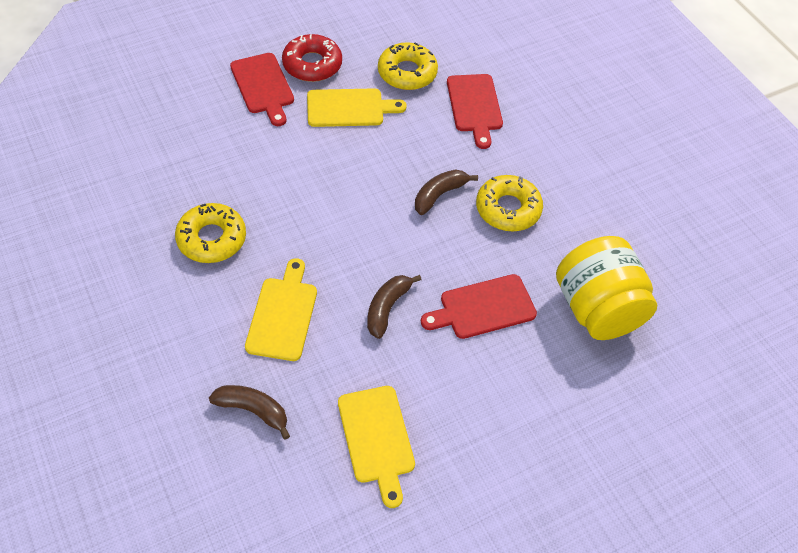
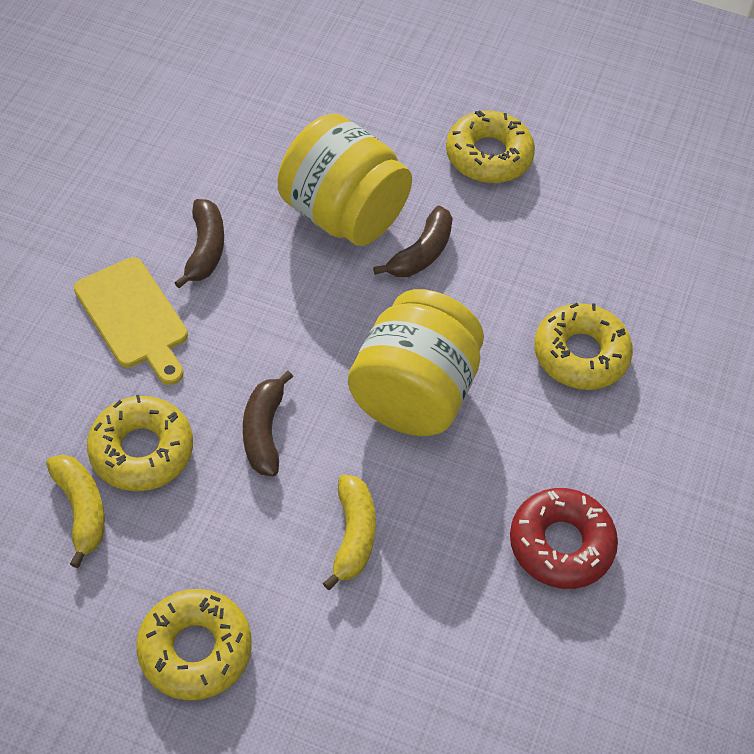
red cutting board: 3 -> 0
yellow banana: 0 -> 2
yellow cutting board: 3 -> 1
yellow donut: 3 -> 4
yellow jar: 1 -> 2

